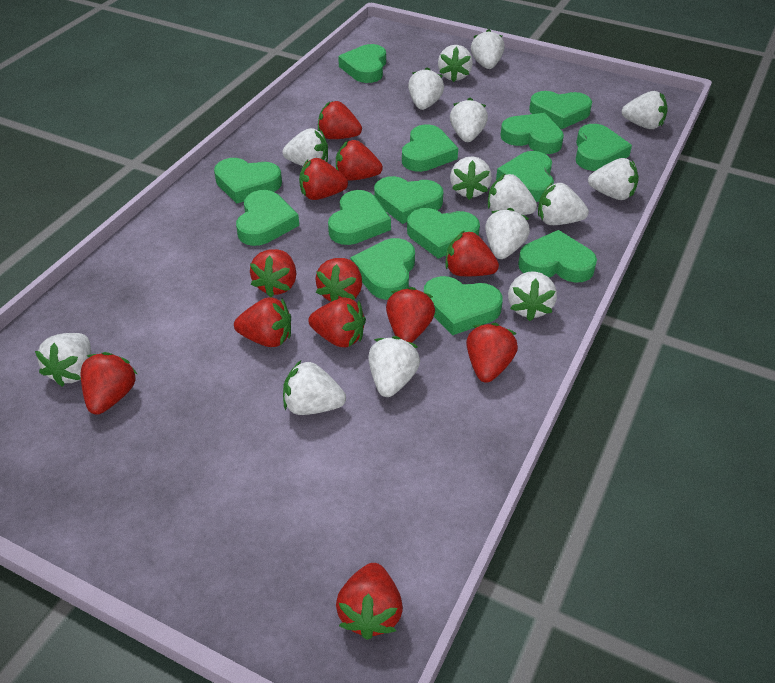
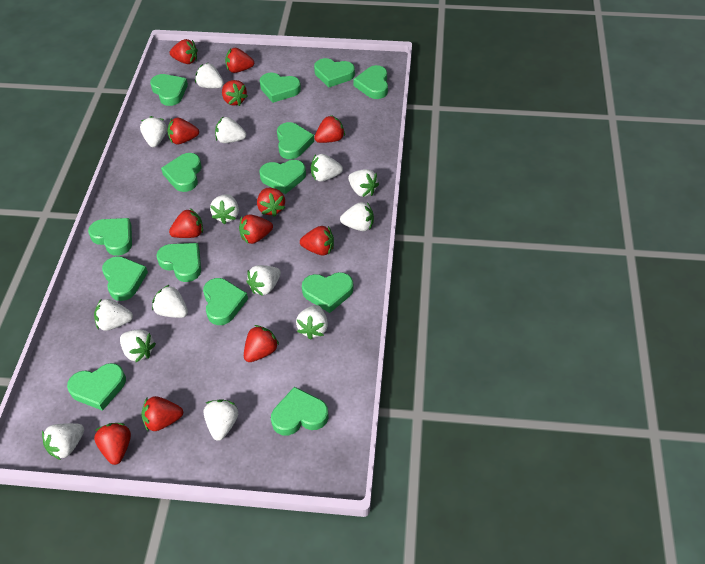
white strawberry: 15 -> 14

